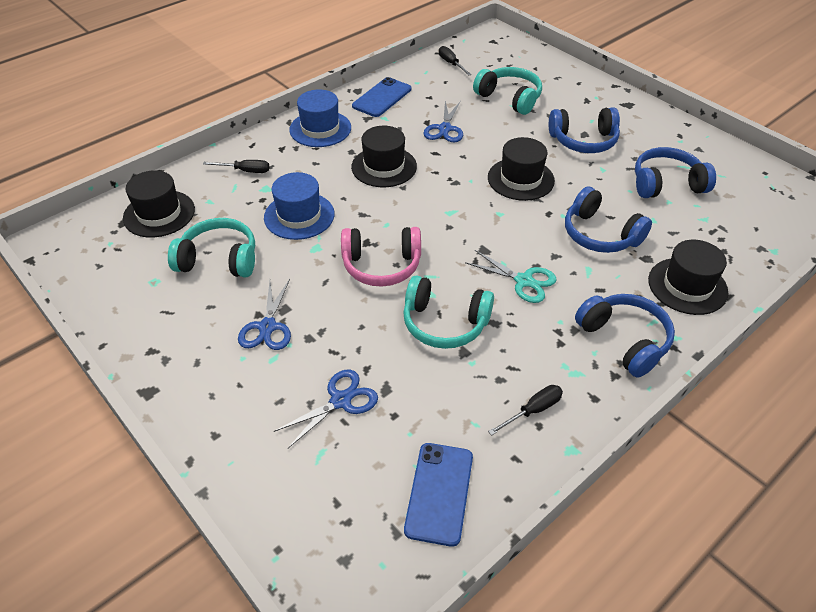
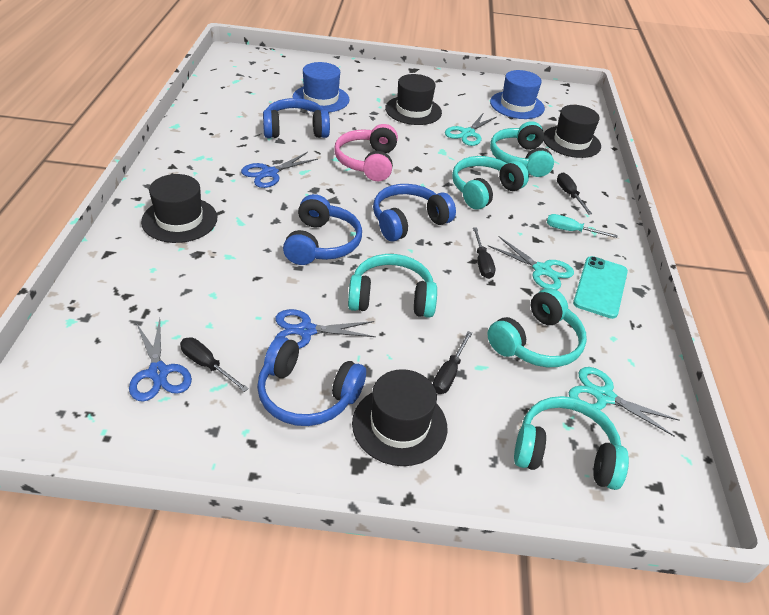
black screwdriver: 3 -> 4
blue phone: 2 -> 0
turquoise headphones: 3 -> 5
turquoise phone: 0 -> 1
turquoise scissors: 1 -> 3
turquoise screwdriver: 0 -> 1

